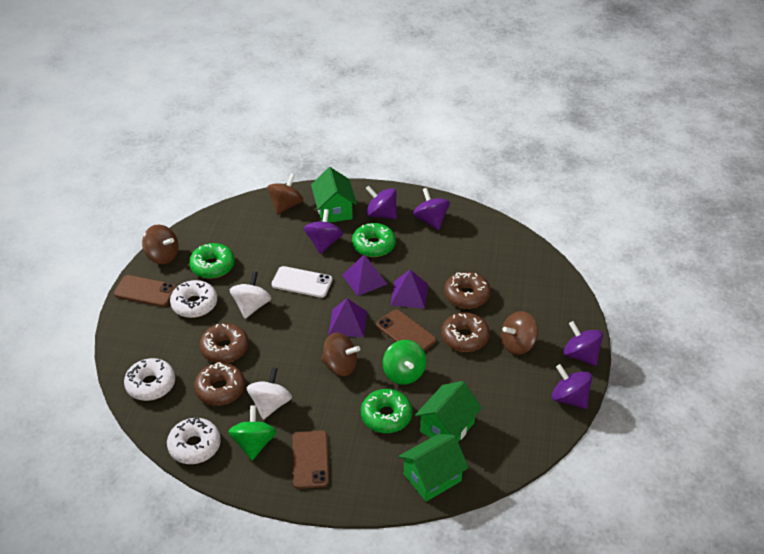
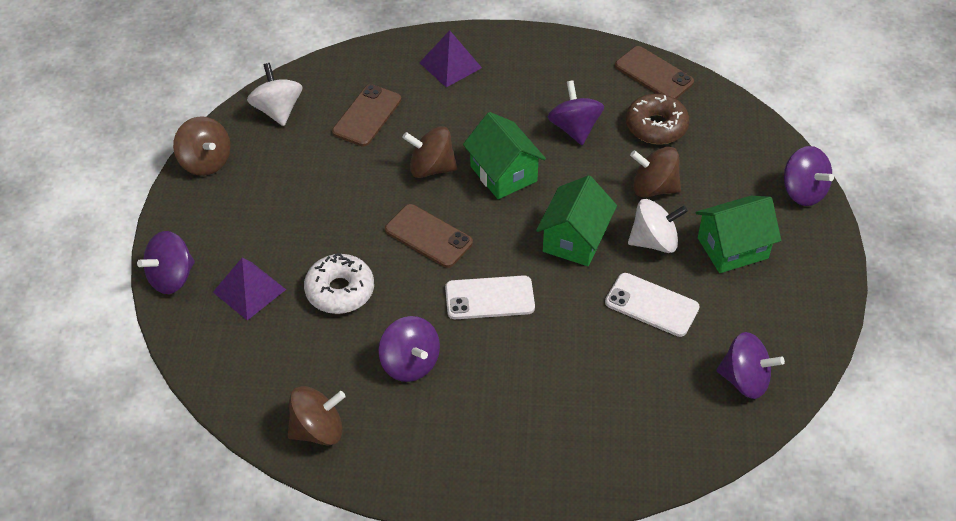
brown donut: 4 -> 1
green donut: 3 -> 0
green spinning top: 2 -> 0
purple pyramid: 3 -> 2
white donut: 3 -> 1
white phone: 1 -> 2

